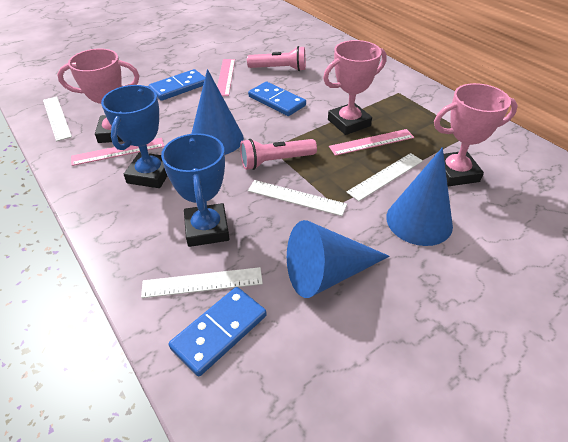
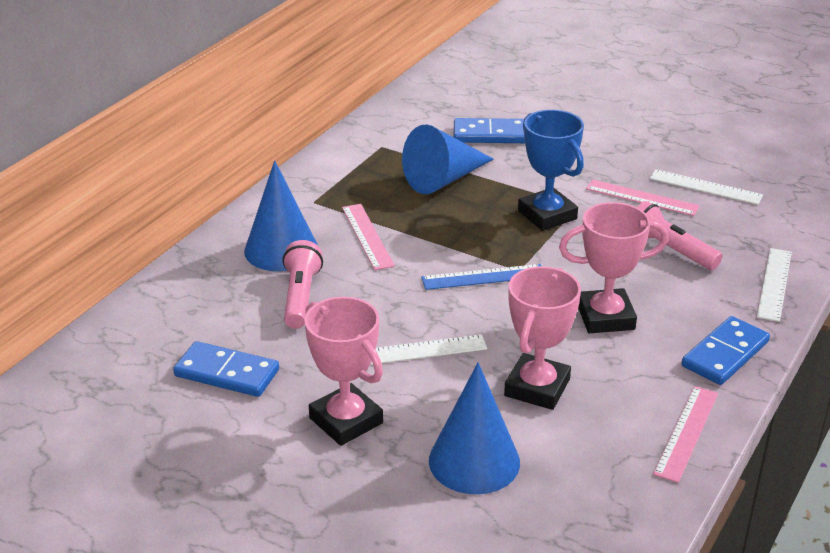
blue ruler: 0 -> 1
blue trophy: 2 -> 1
white ruler: 4 -> 3

